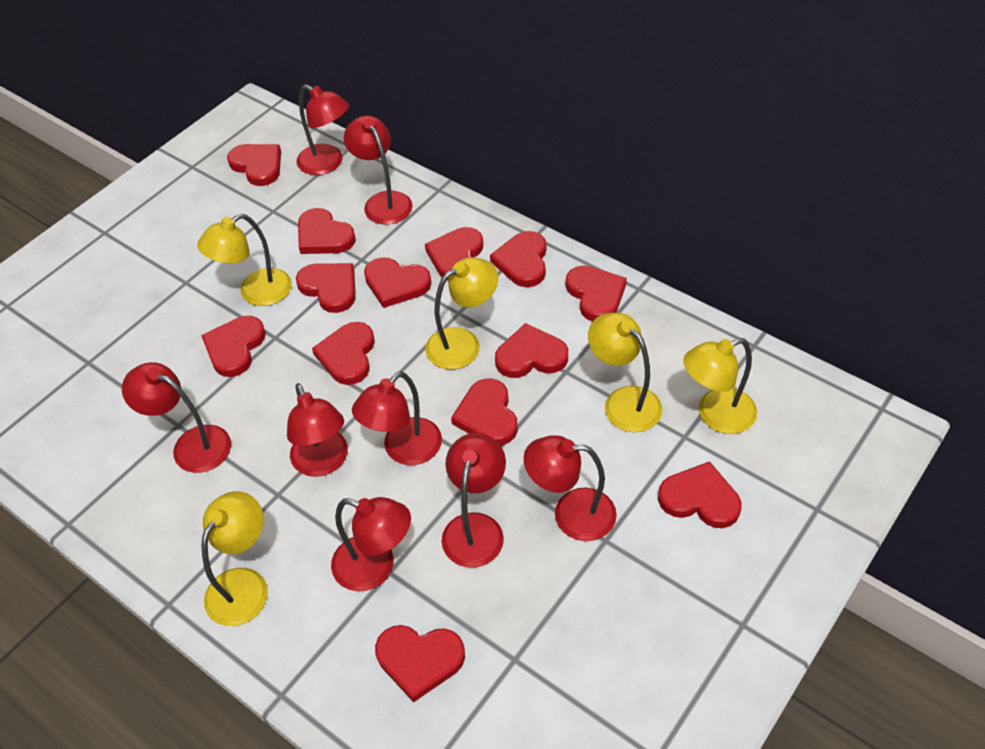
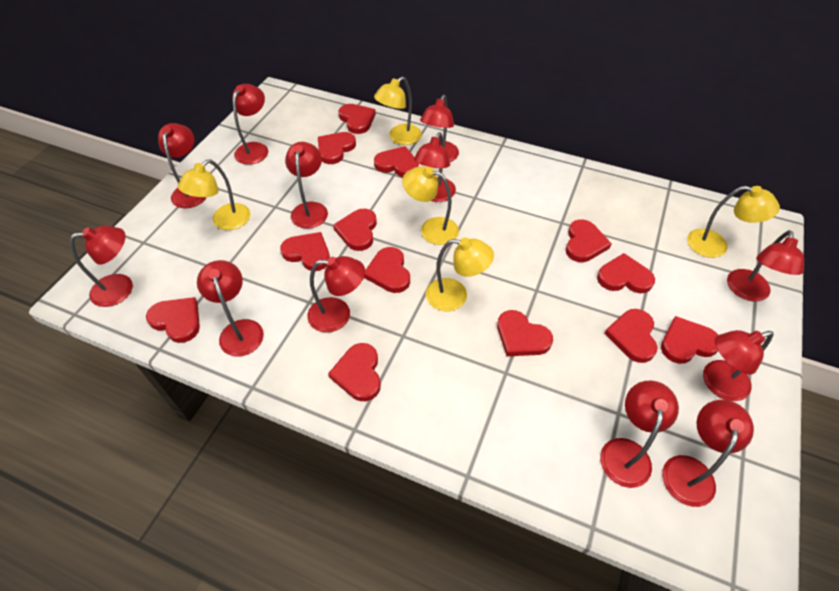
red lamp: 8 -> 12

